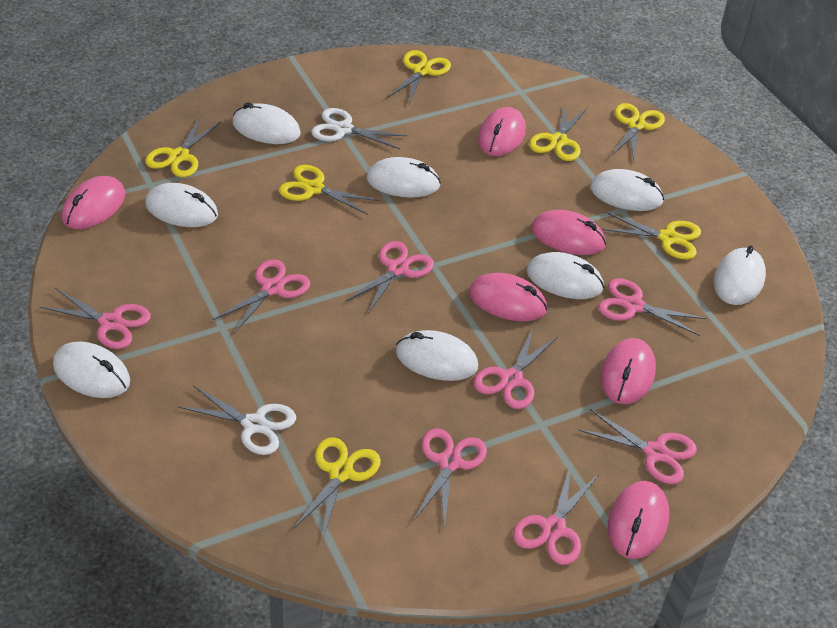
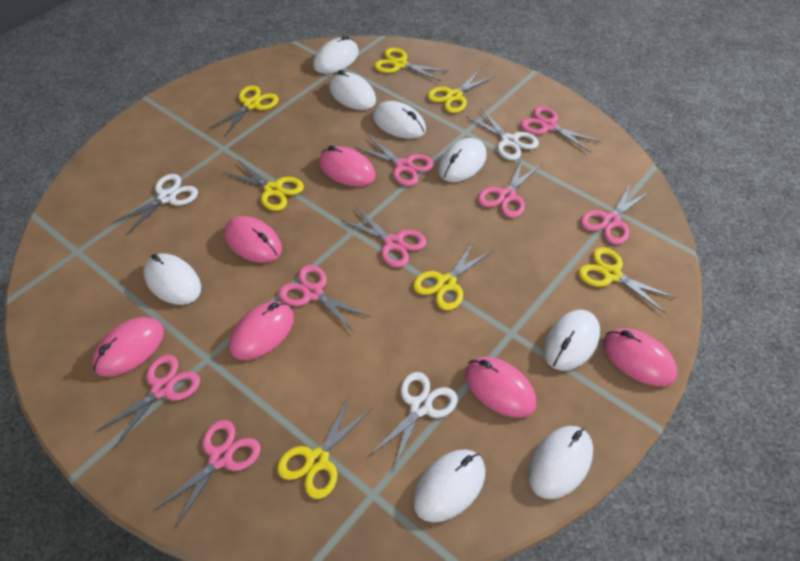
white scissors: 2 -> 3

